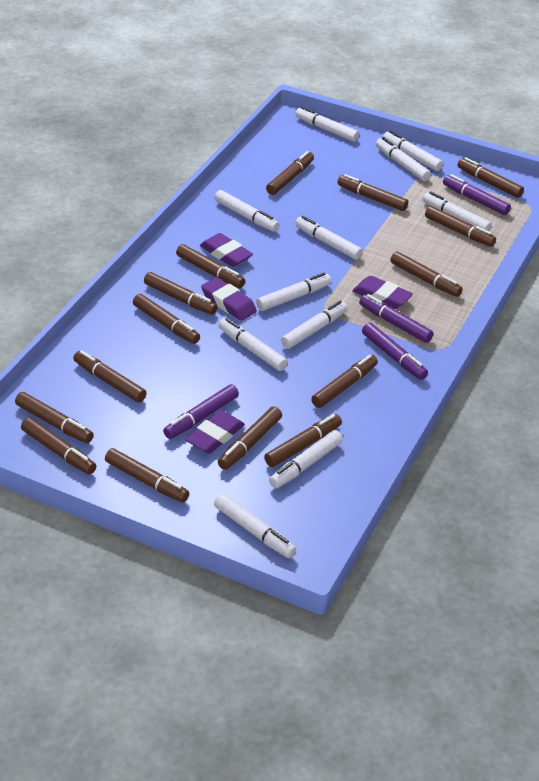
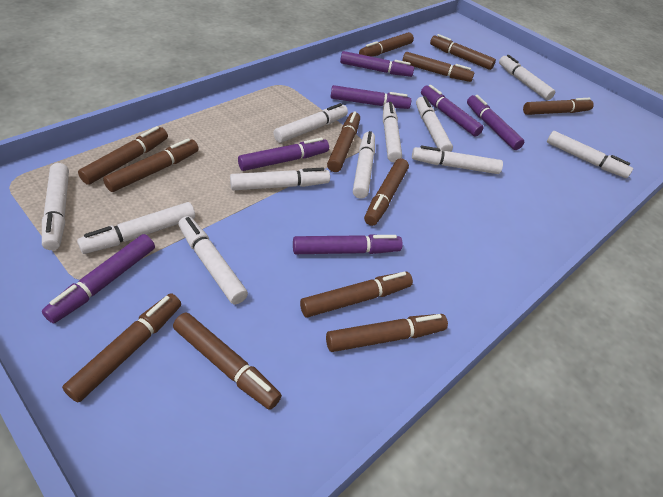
brown marker: 15 -> 12
purple eraser: 4 -> 0
purple marker: 4 -> 7

